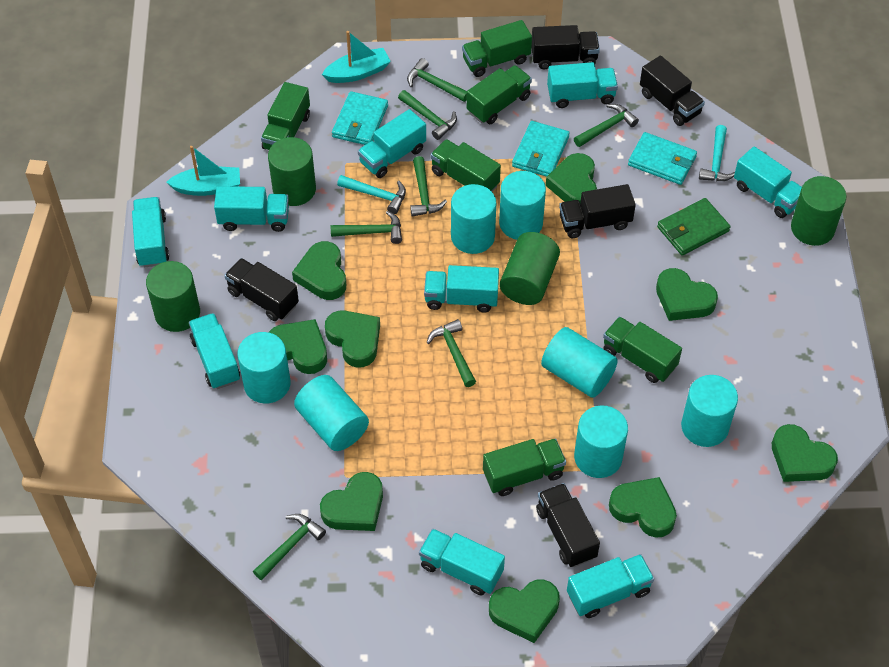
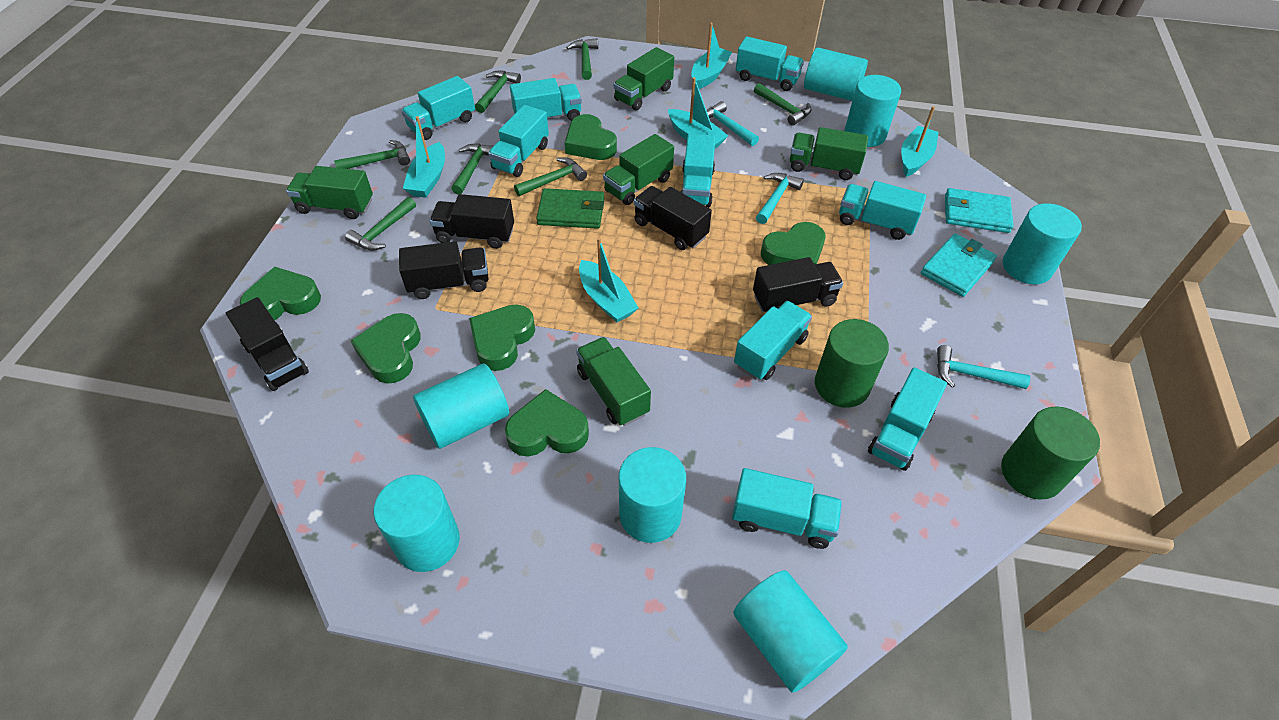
green cylinder: 4 -> 2
green heart: 9 -> 6
green truck: 6 -> 5
turquoise boat: 2 -> 5
turquoise hammer: 2 -> 3
turquoise wallet: 3 -> 2

